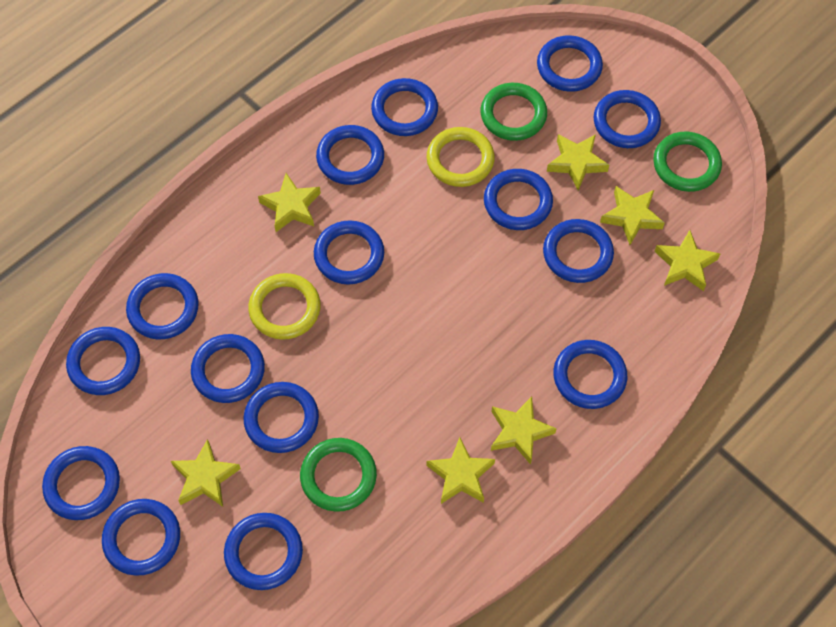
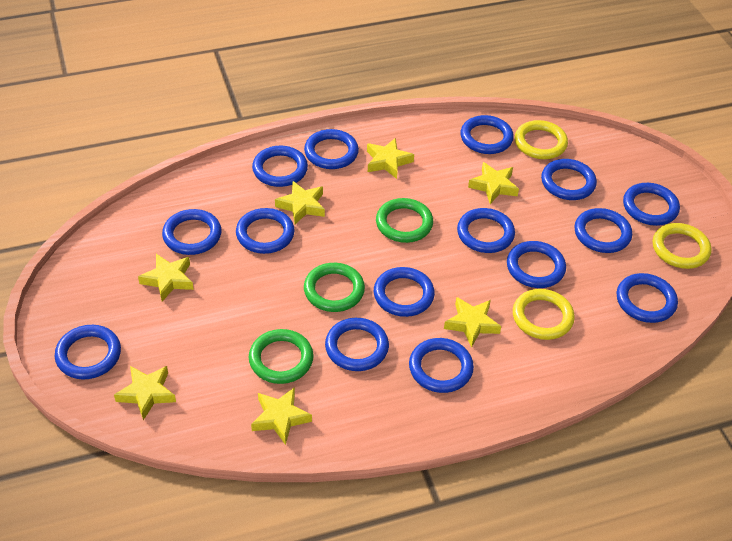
yellow ring: 2 -> 3

